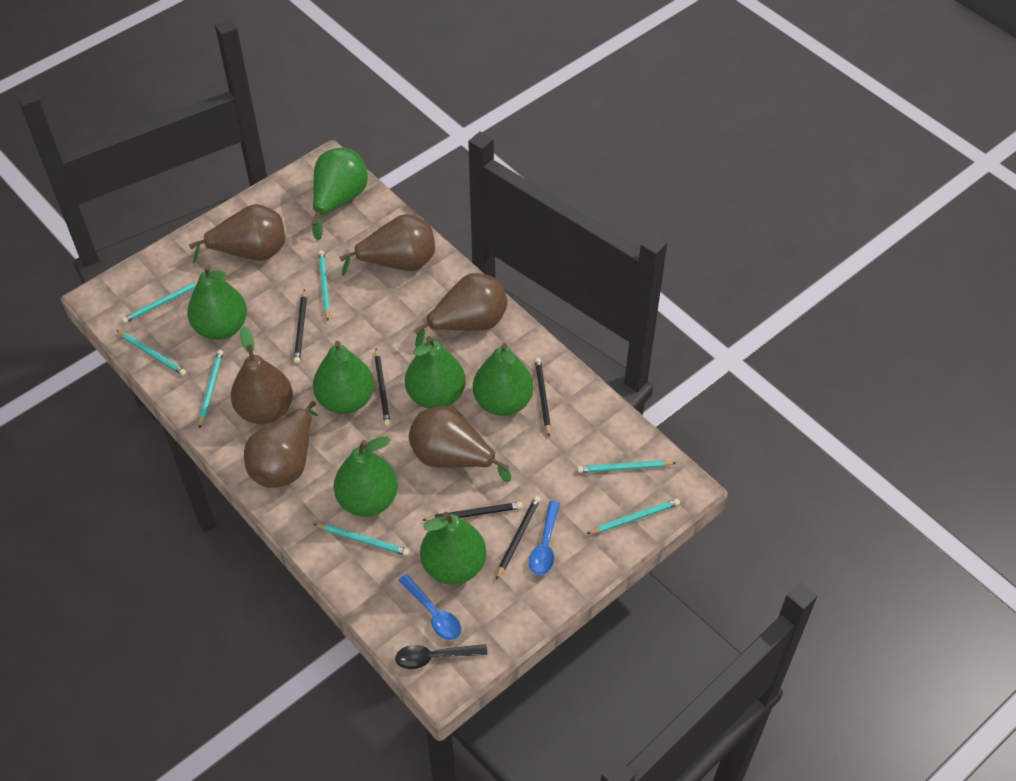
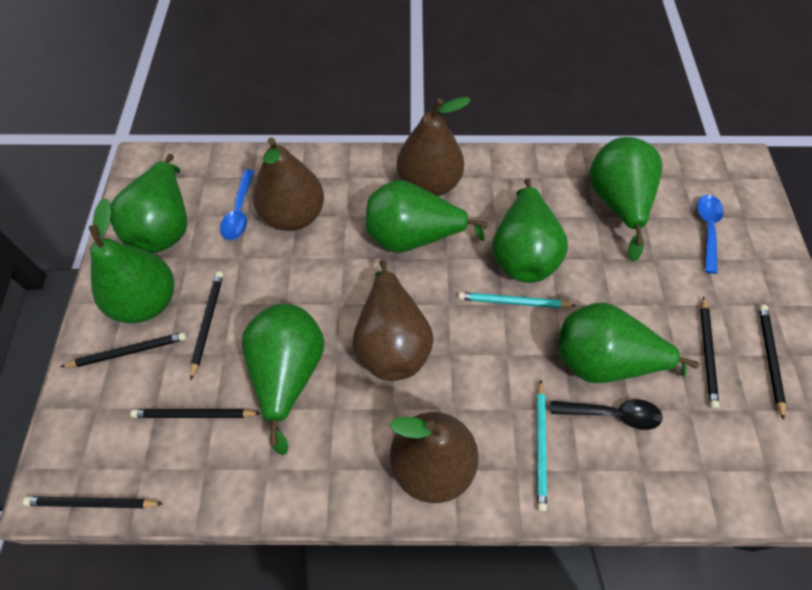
black pencil: 5 -> 6
brown pear: 6 -> 4
turquoise pencil: 7 -> 2

